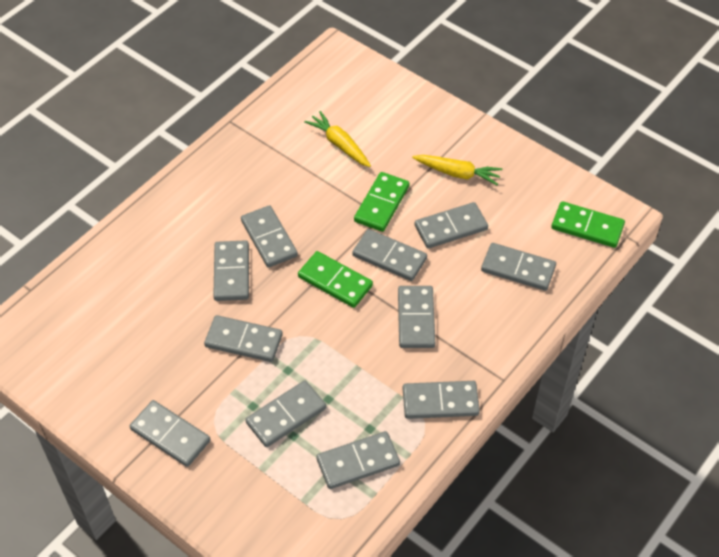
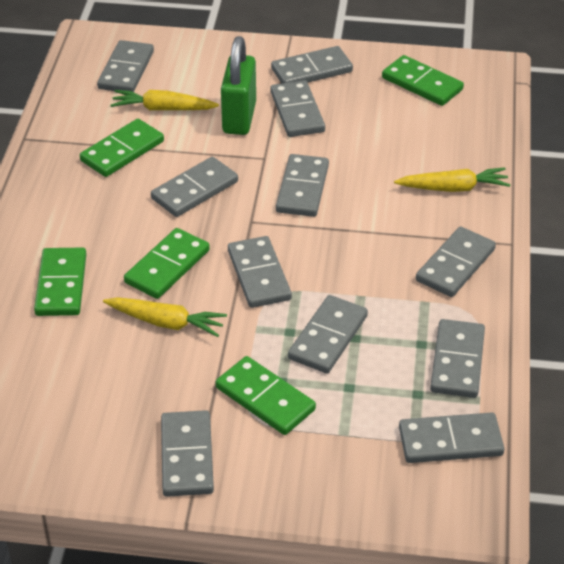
green domino: 3 -> 5
green padlock: 0 -> 1
yellow carrot: 2 -> 3

